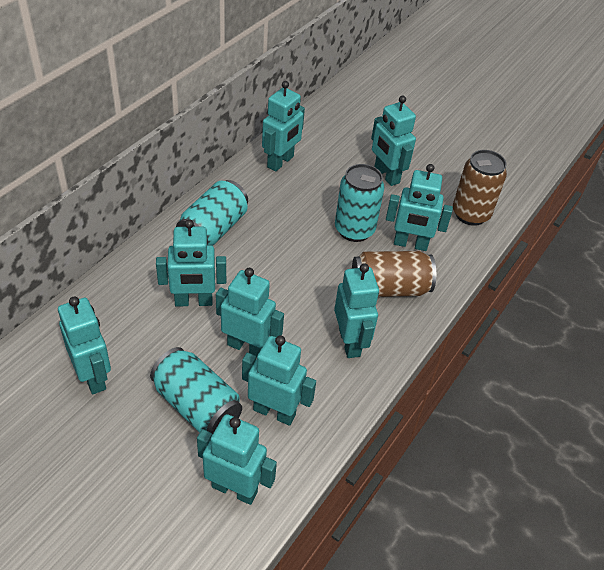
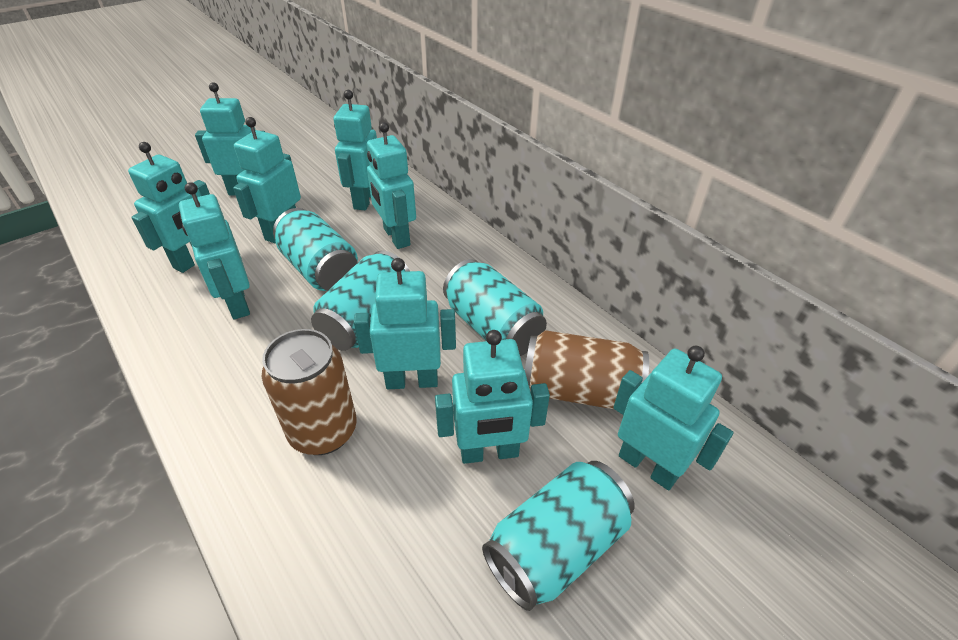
turquoise can: 3 -> 4

